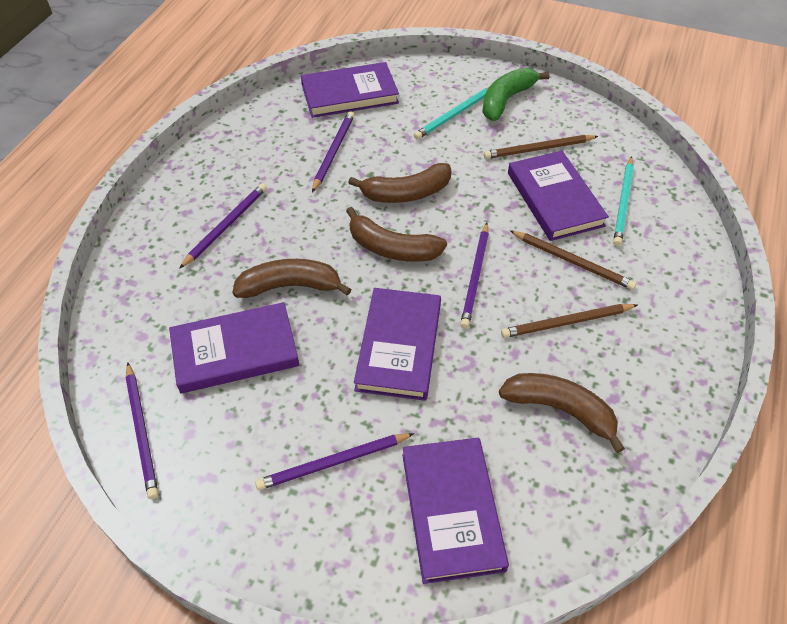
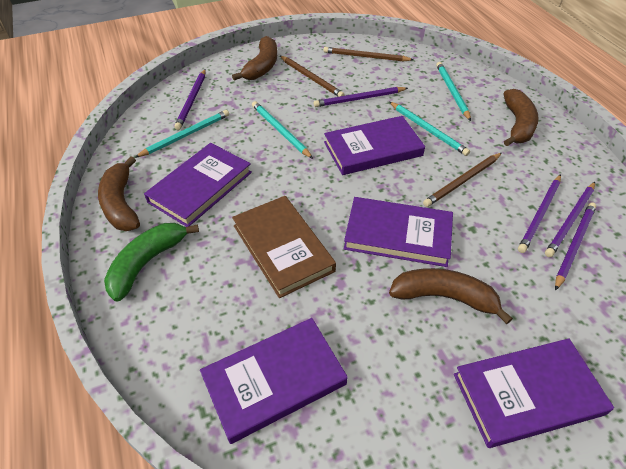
brown book: 0 -> 1
turquoise pencil: 2 -> 4

